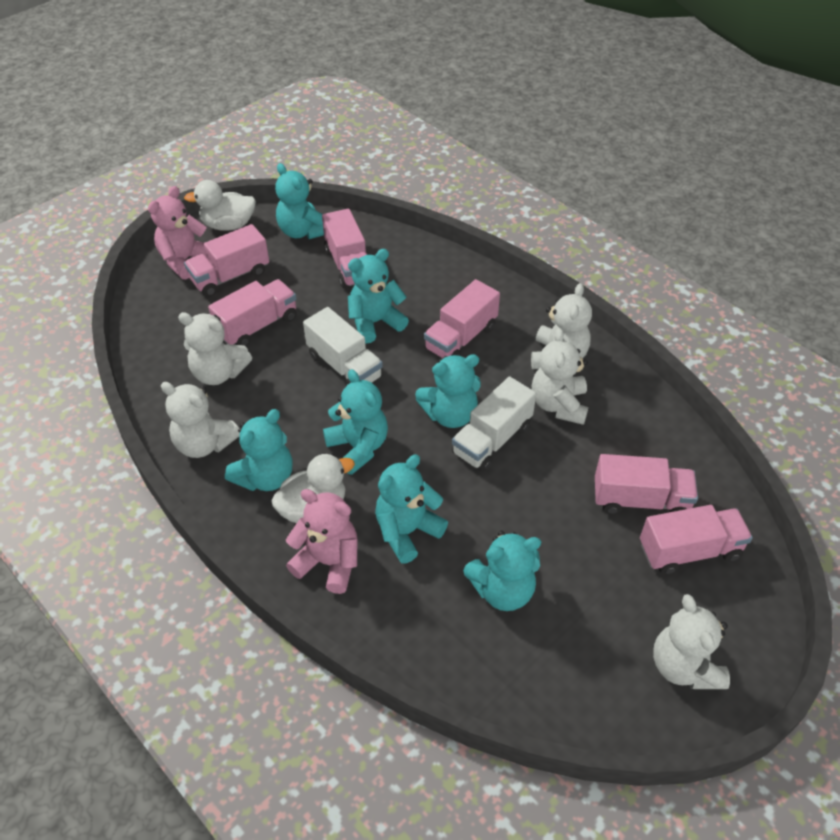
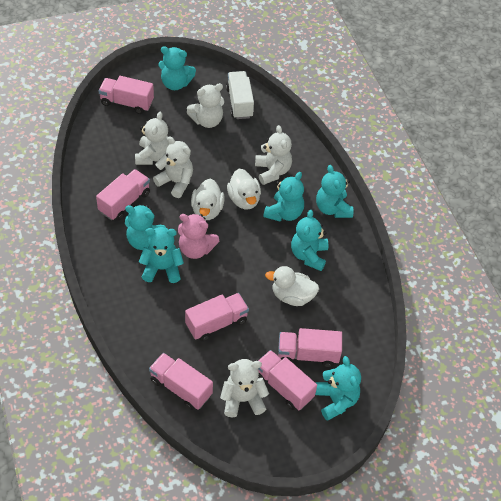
pink teddy bear: 2 -> 1
white duck: 2 -> 3
white truck: 2 -> 1

